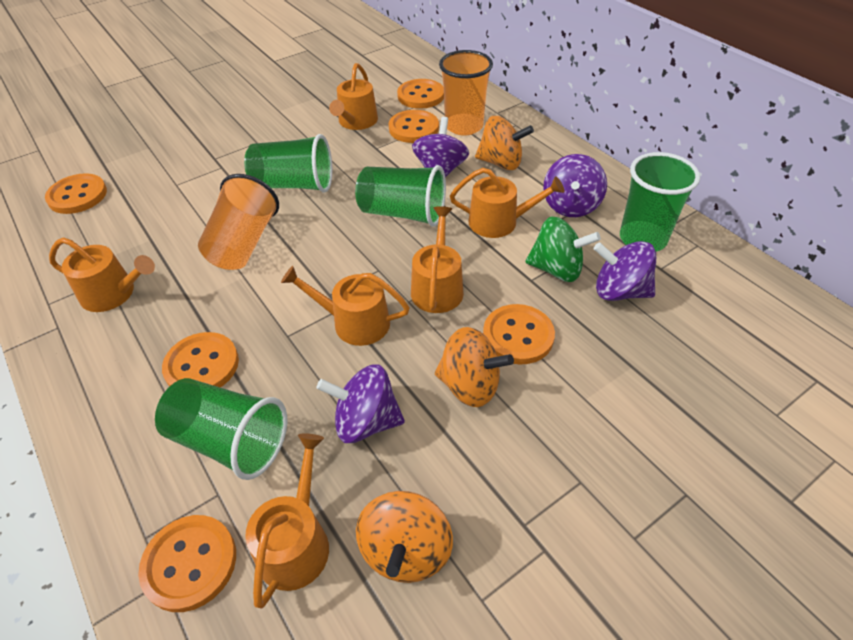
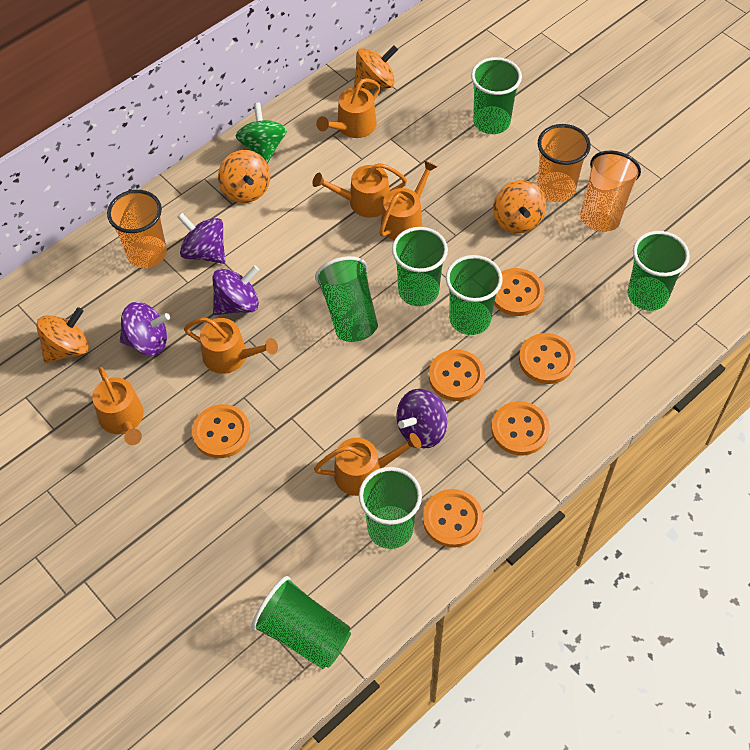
green cup: 4 -> 7
orange cup: 2 -> 3
orange spinning top: 3 -> 4

